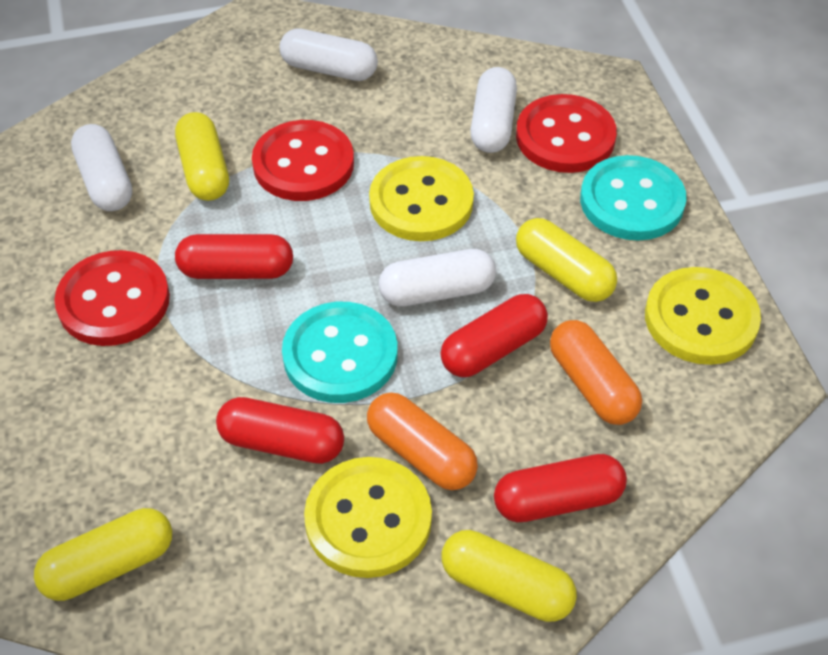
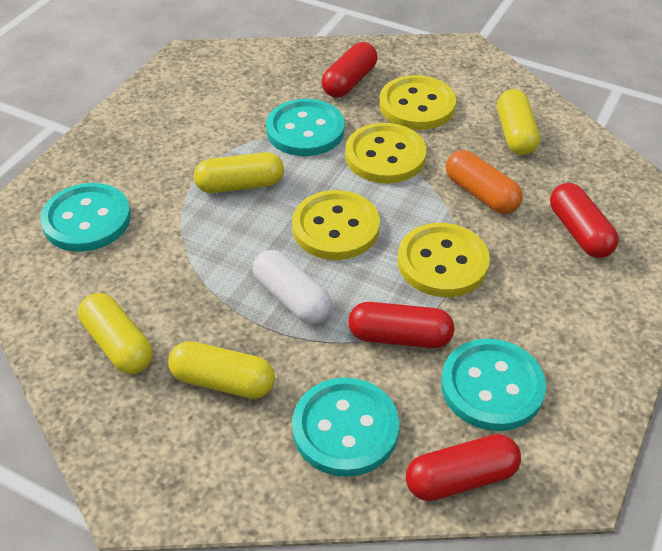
orange capsule: 2 -> 1
red button: 3 -> 0
turquoise button: 2 -> 4
white capsule: 4 -> 1
yellow button: 3 -> 4

